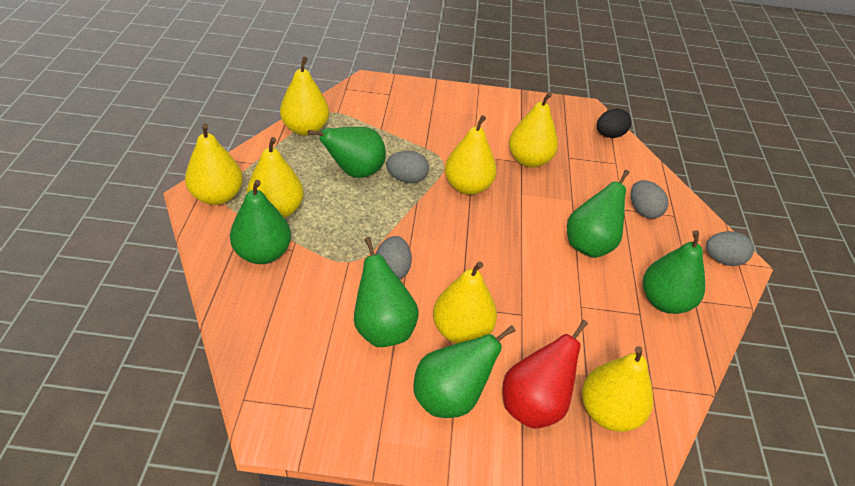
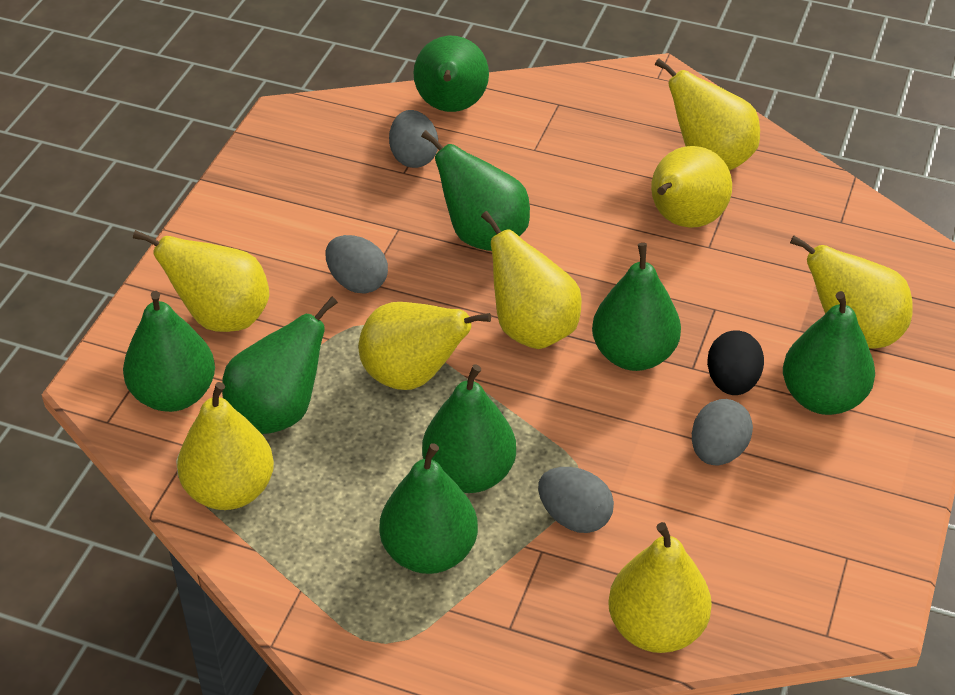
green pear: 6 -> 8
red pear: 1 -> 0
yellow pear: 7 -> 8

